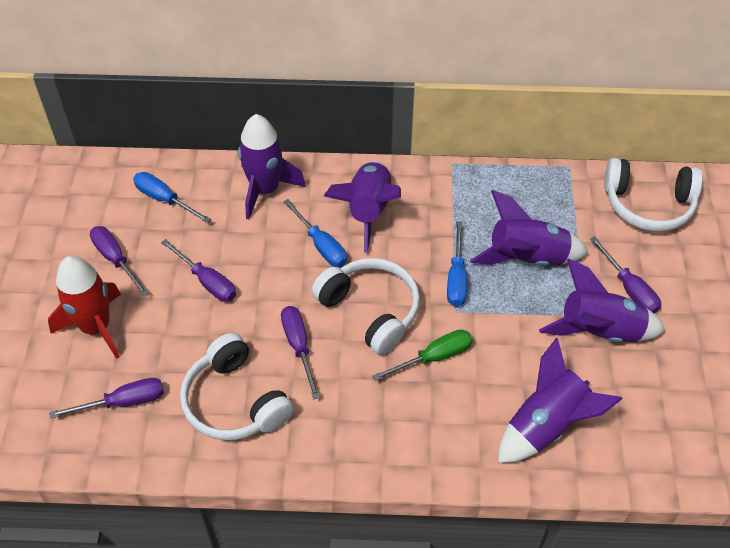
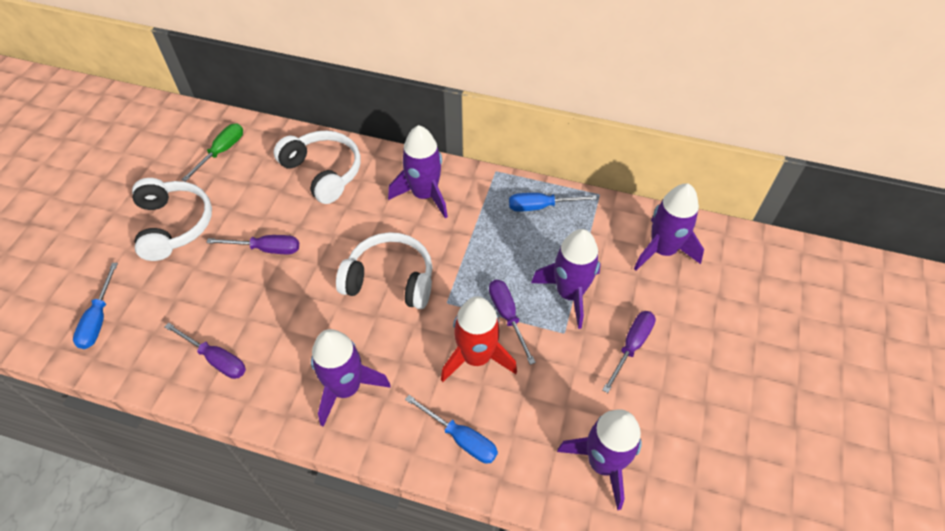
purple screwdriver: 5 -> 4

